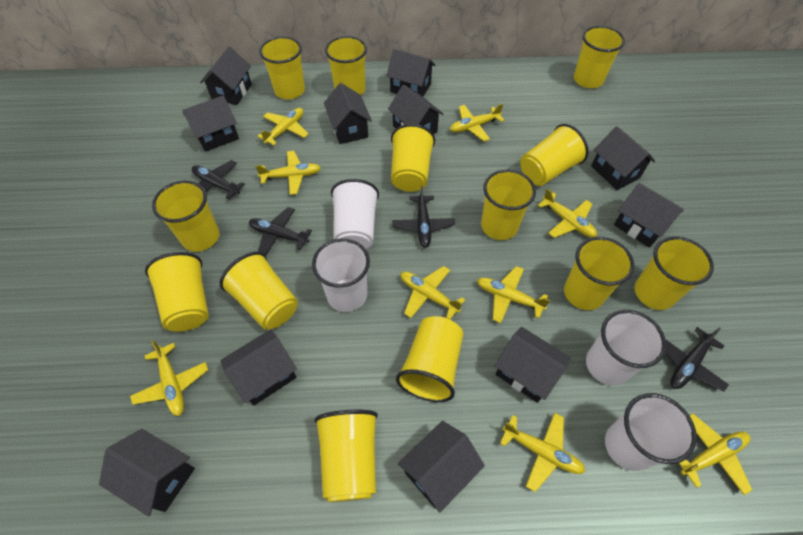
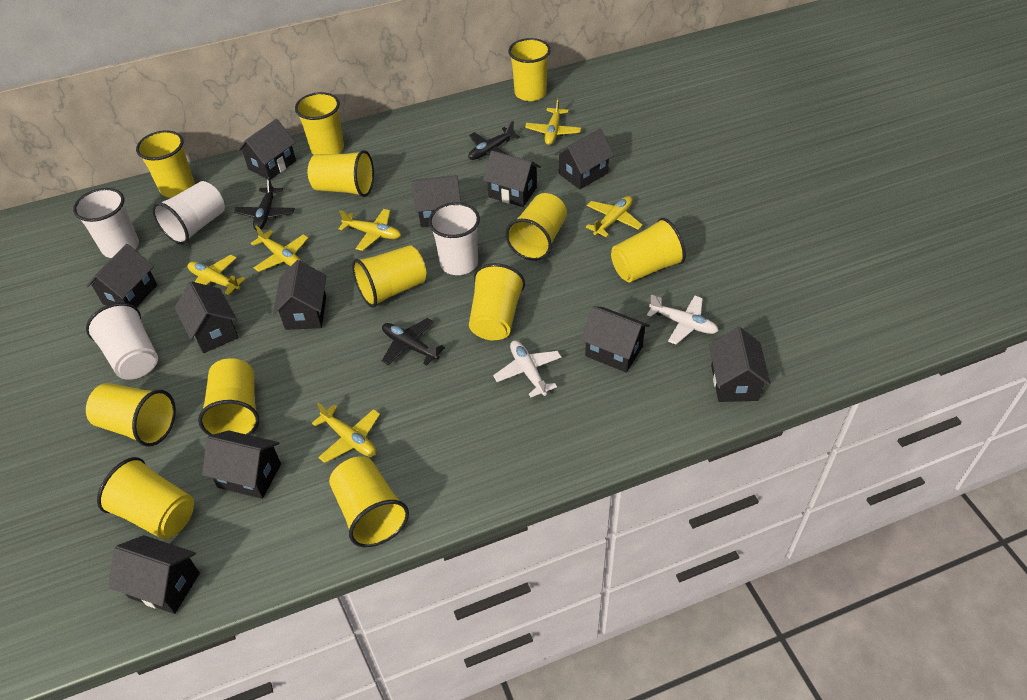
black plane: 4 -> 3
white plane: 0 -> 2
yellow cup: 13 -> 12
yellow plane: 9 -> 6

